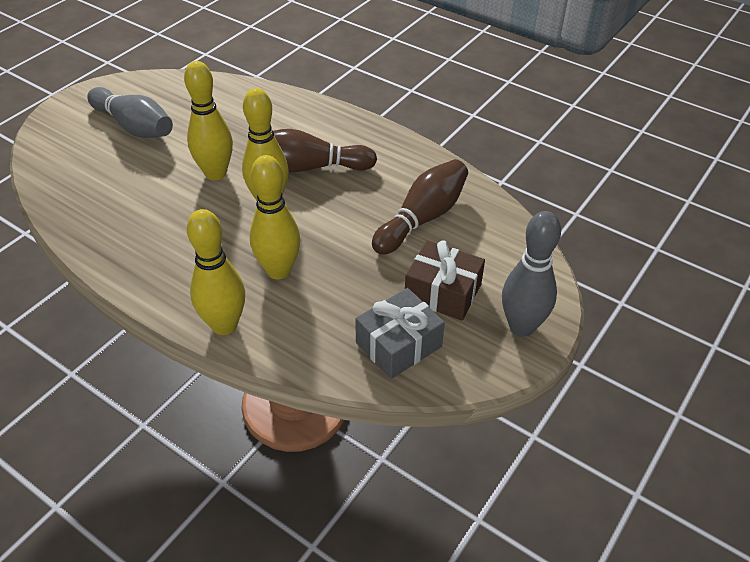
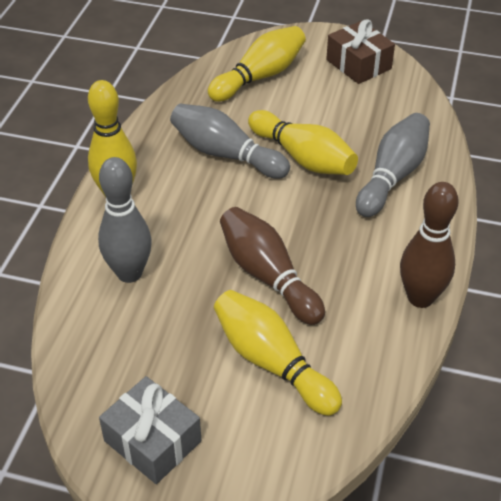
grey bowling pin: 2 -> 3

